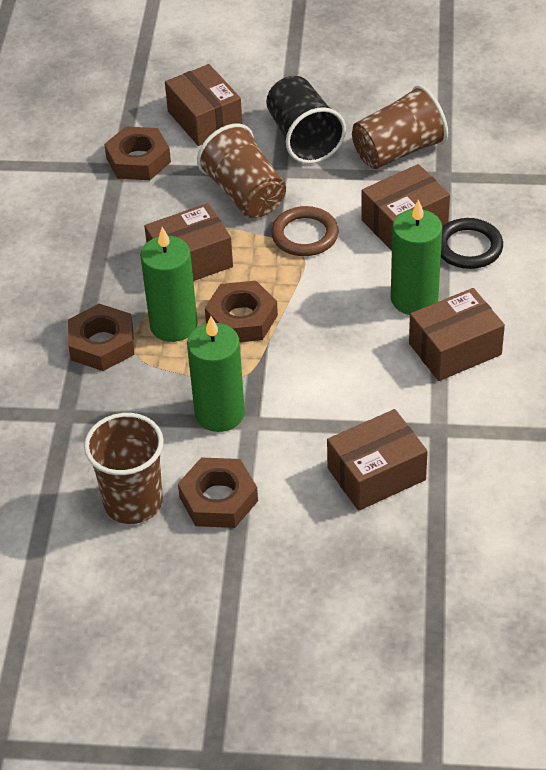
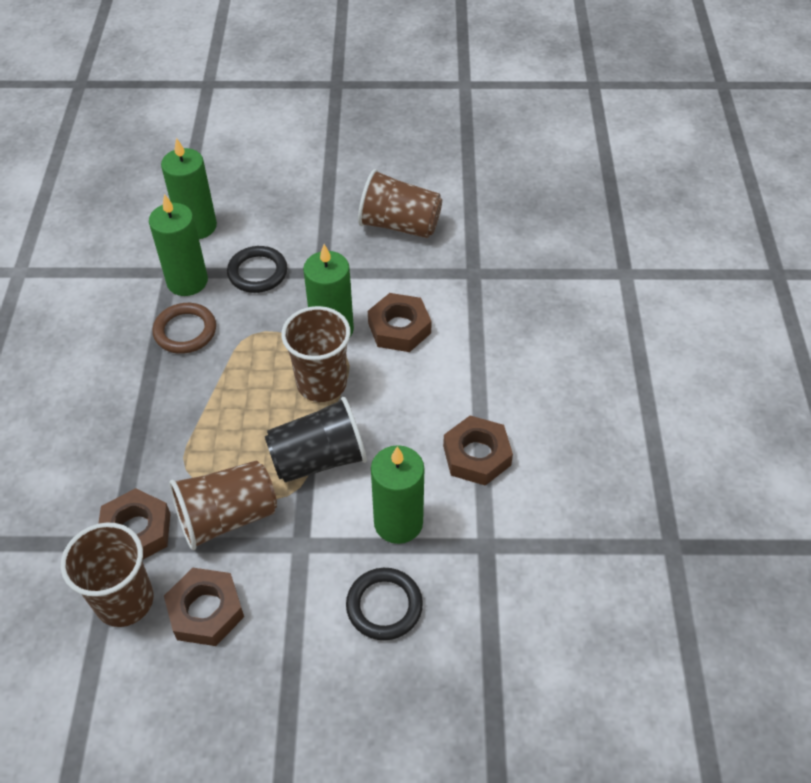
black ring: 1 -> 2
brown box: 5 -> 0
brown cup: 3 -> 4
green candle: 3 -> 4

